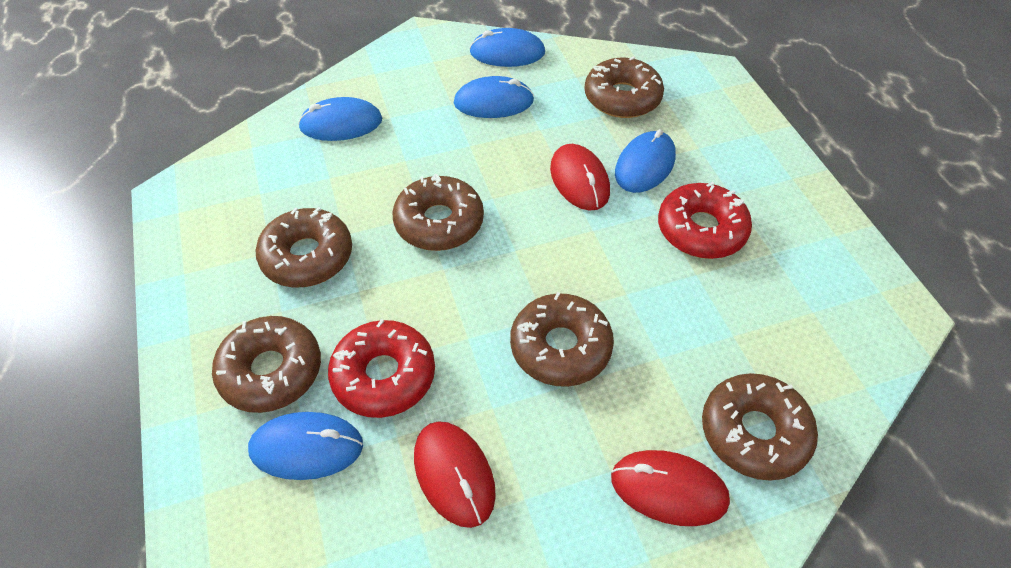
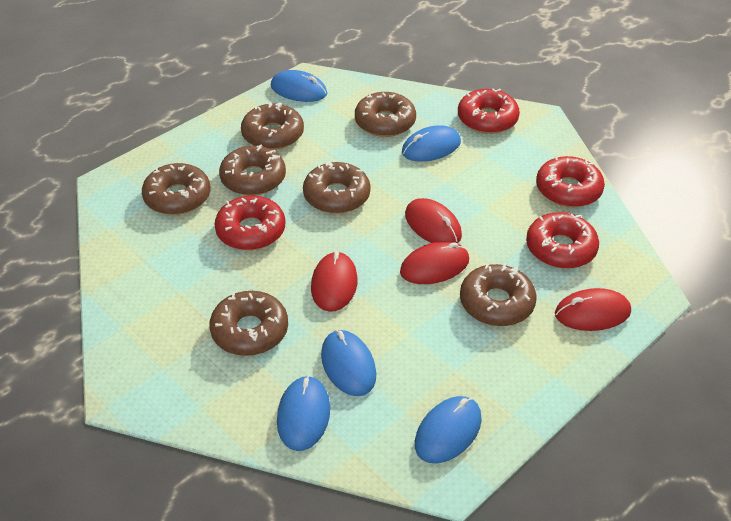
brown donut: 6 -> 7
red donut: 2 -> 4
red mouse: 3 -> 4

